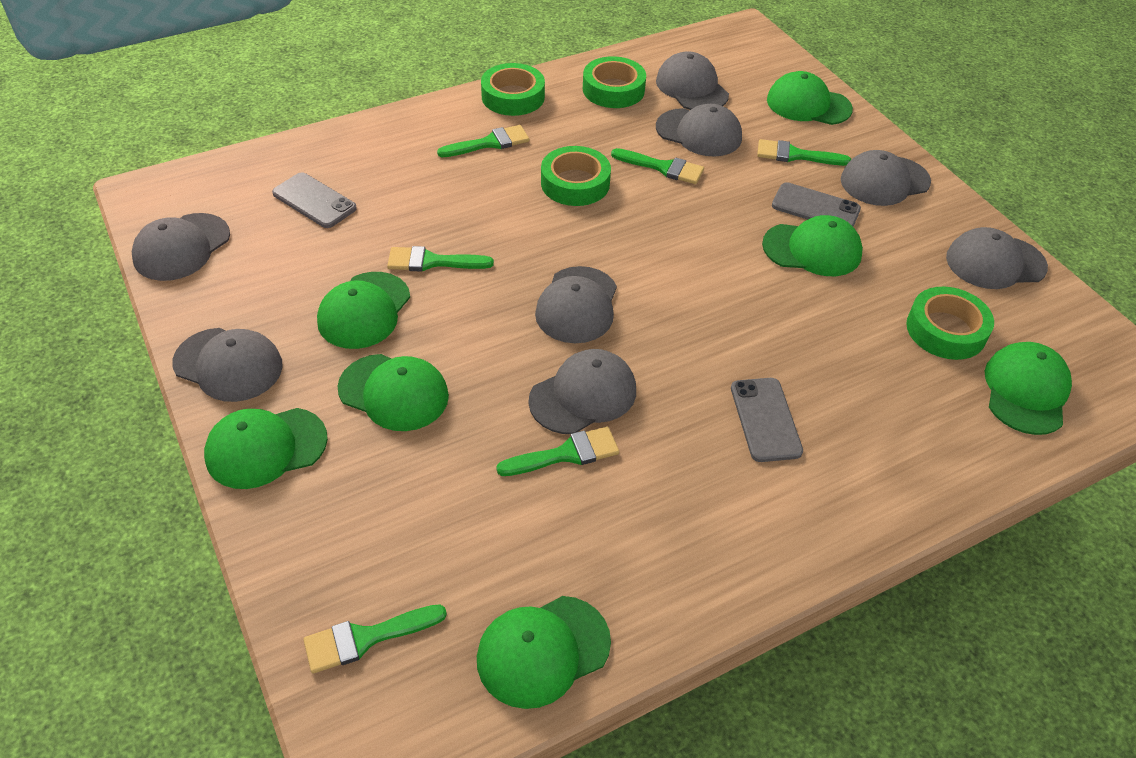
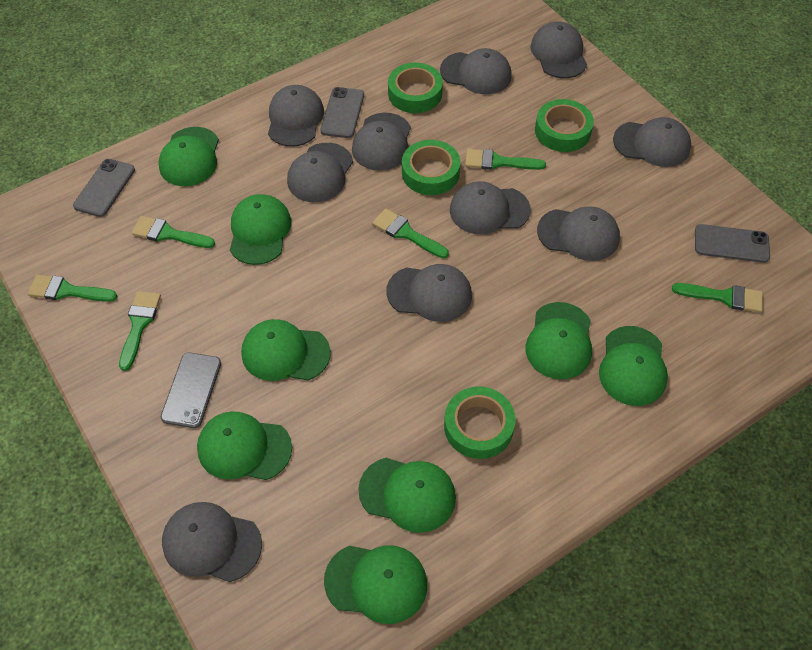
green cap: 7 -> 8
grey cap: 8 -> 10
grey phone: 3 -> 4

